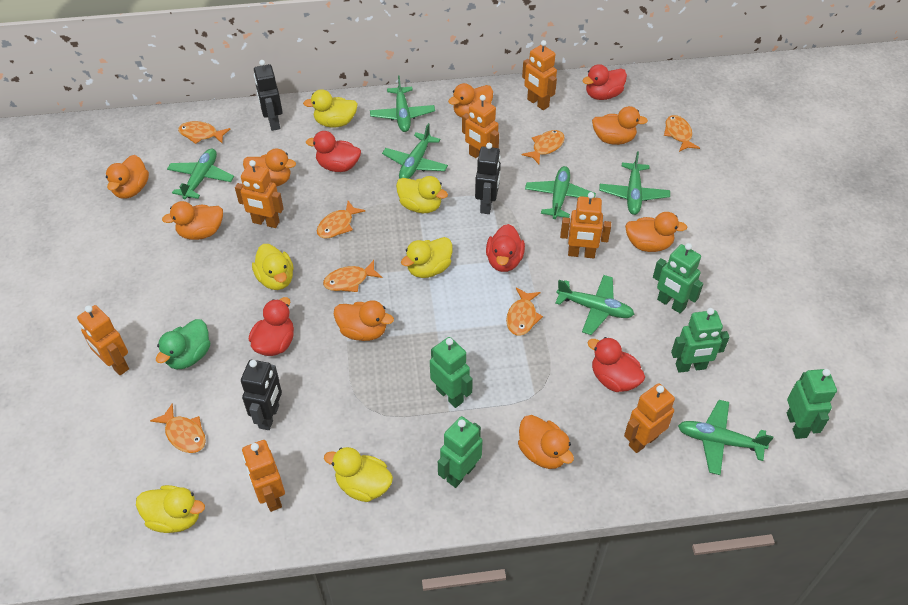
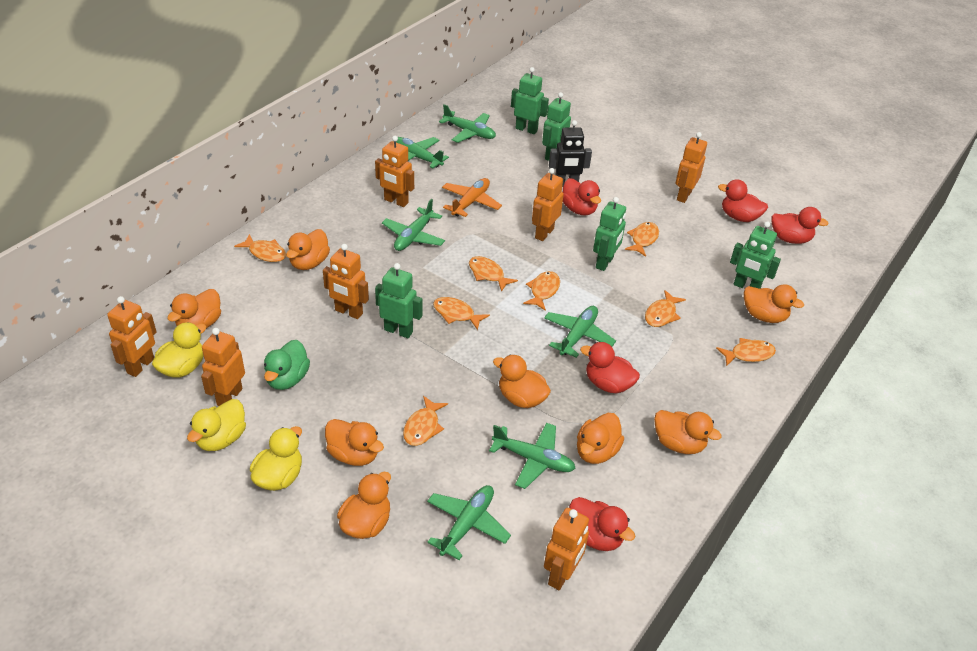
black robot: 3 -> 1
green plane: 7 -> 6
orange fish: 7 -> 8
orange plane: 0 -> 1
yellow duck: 6 -> 3

